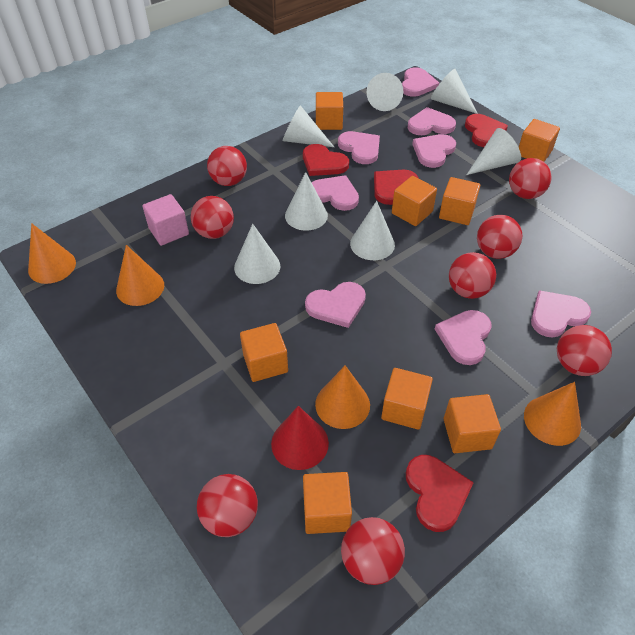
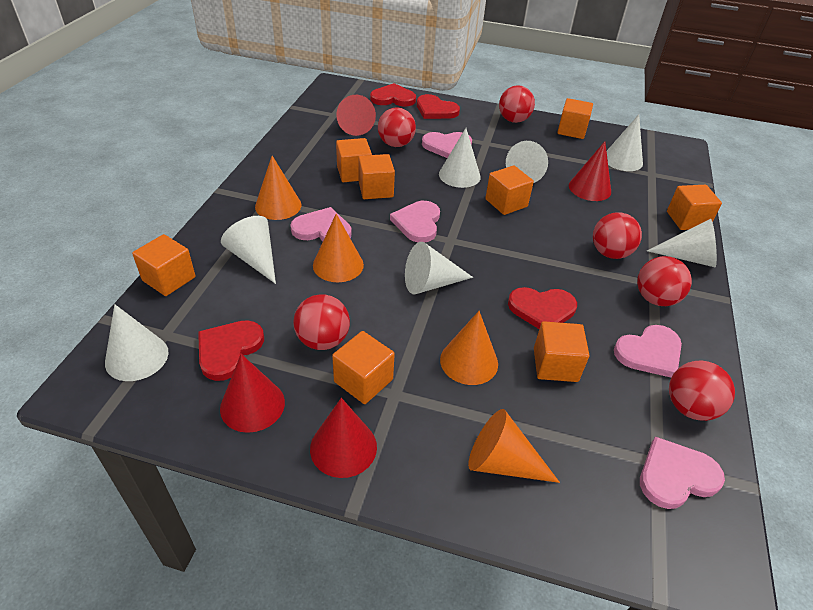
pink cube: 1 -> 0
pink heart: 8 -> 5
red ball: 8 -> 6
red cone: 1 -> 4

